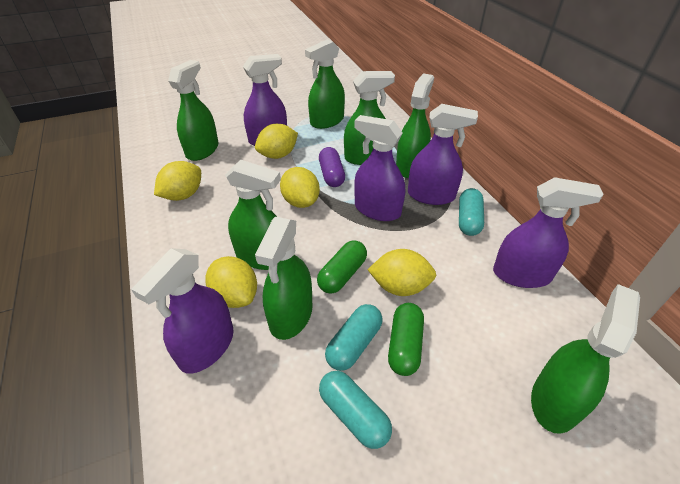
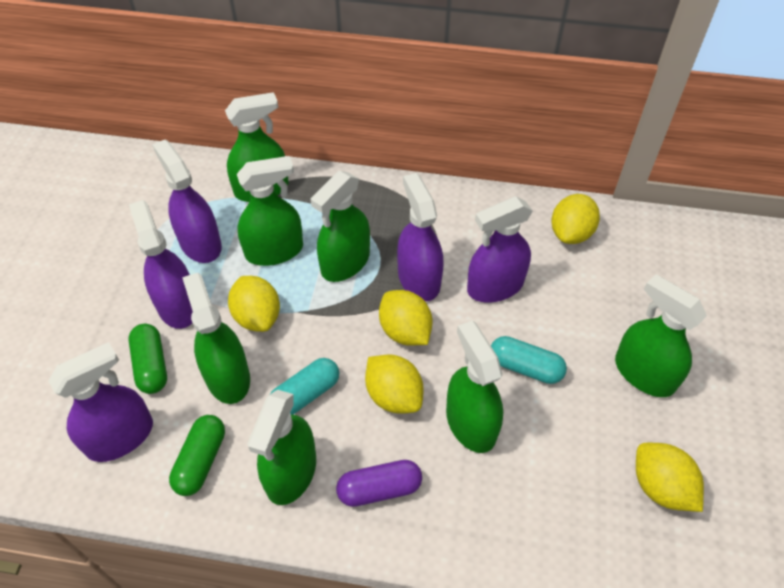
turquoise capsule: 3 -> 2

